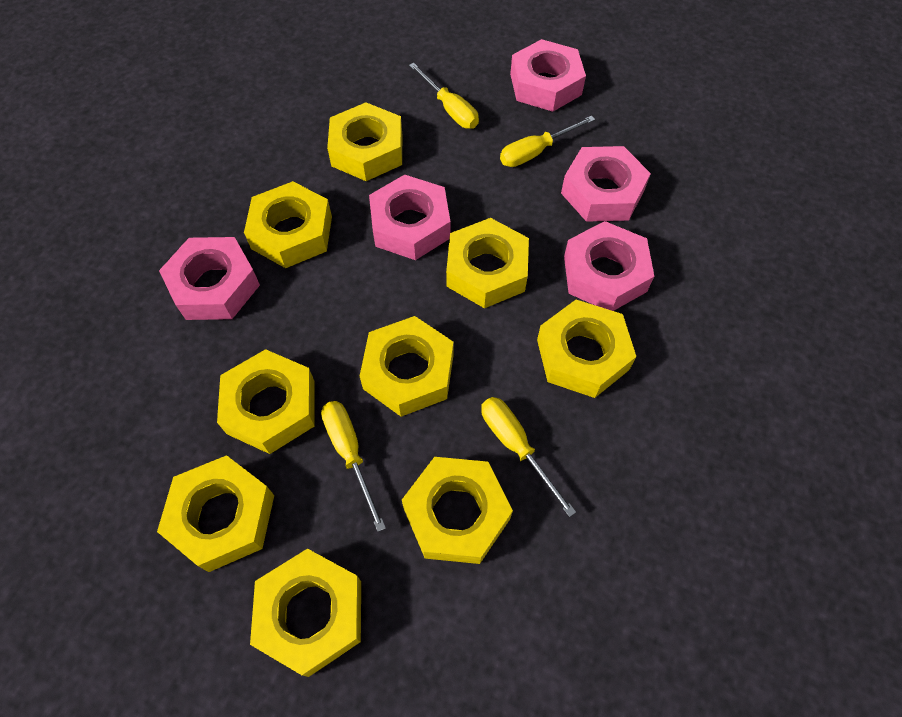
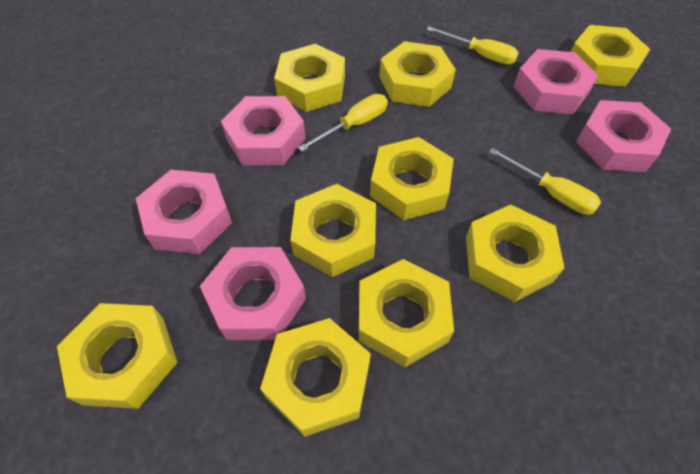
yellow screwdriver: 4 -> 3

